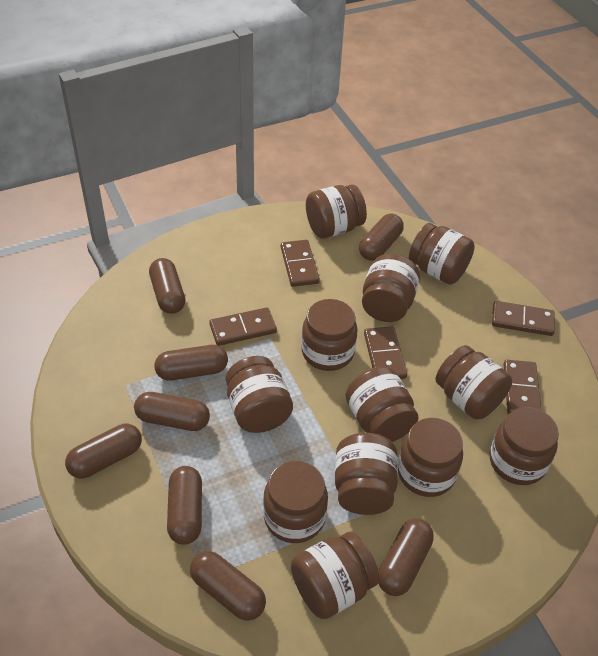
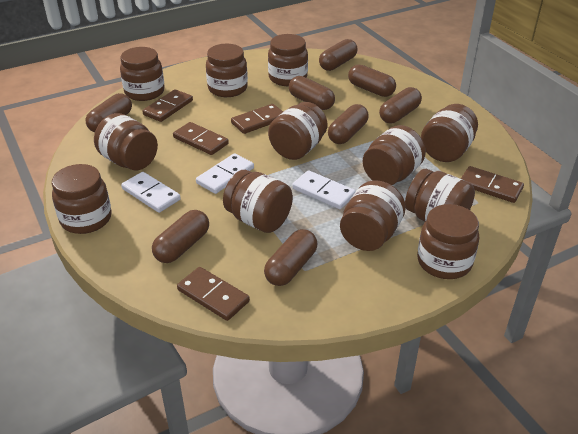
white domino: 0 -> 3

